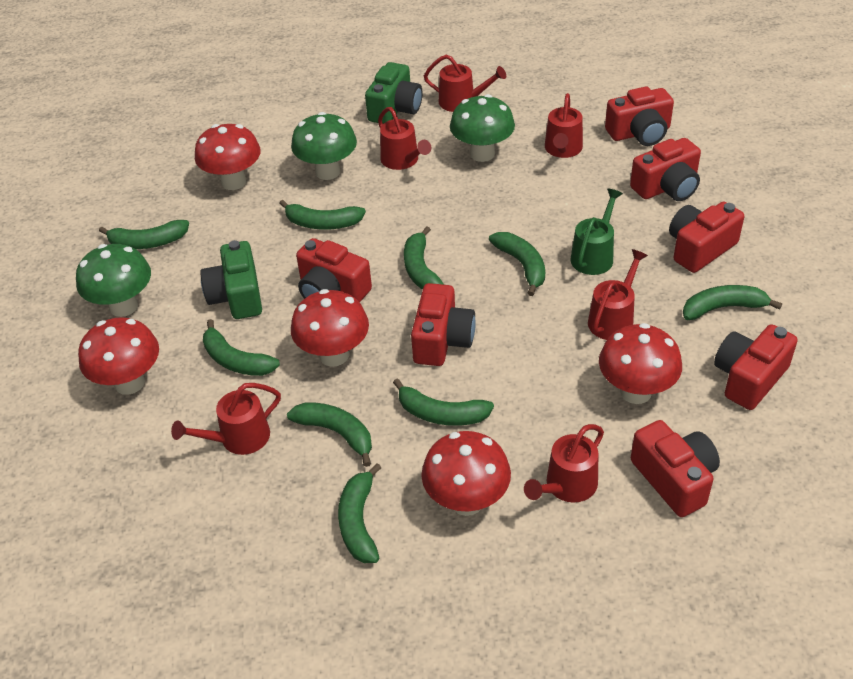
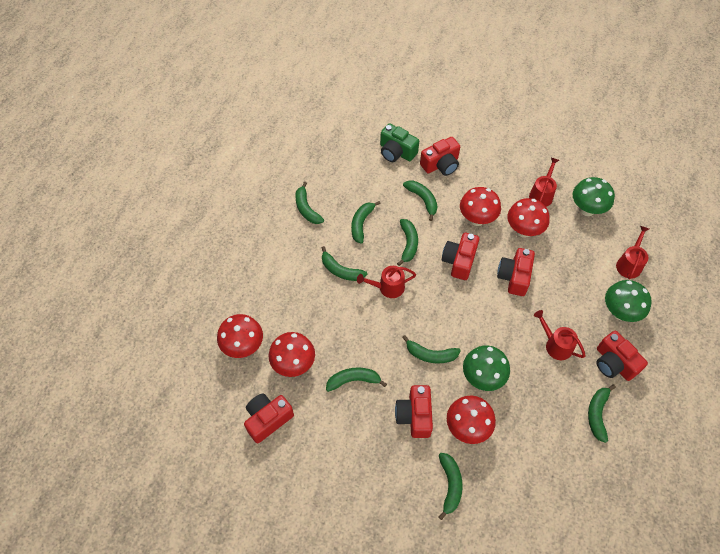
green camera: 2 -> 1
green watering can: 1 -> 0
red camera: 7 -> 6
red watering can: 6 -> 4

